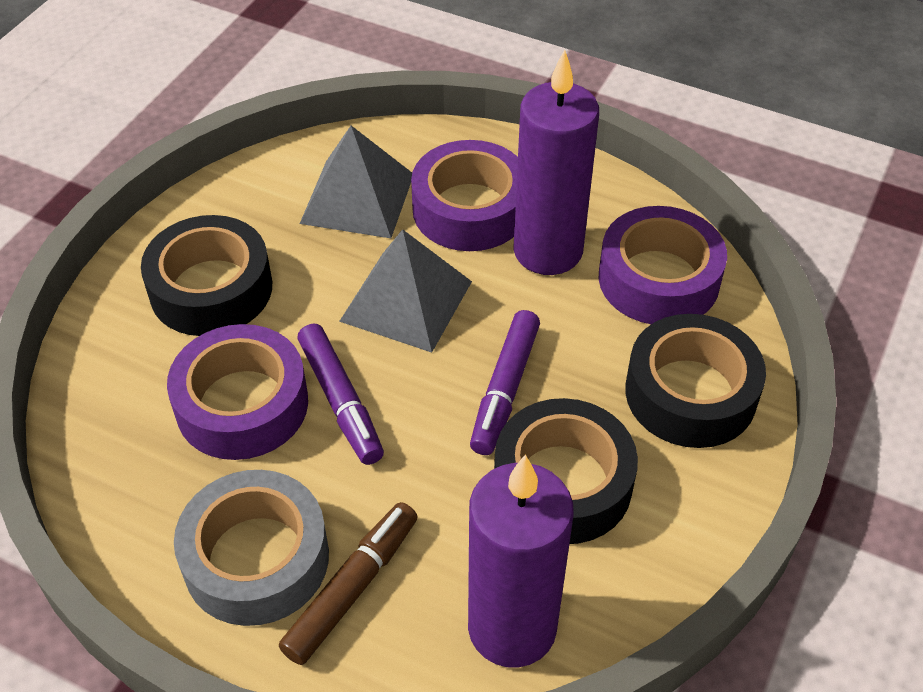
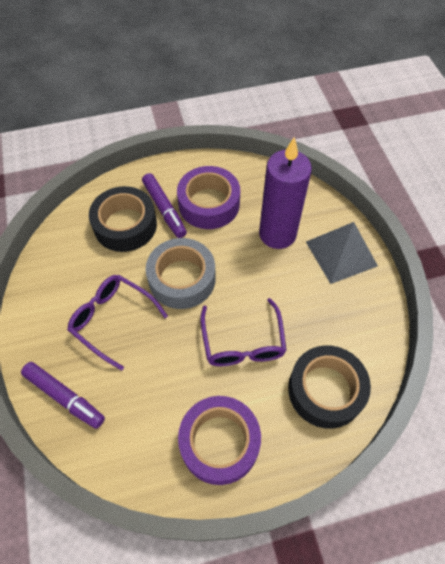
black tape: 3 -> 2
brown marker: 1 -> 0
grey pyramid: 2 -> 1
purple candle: 2 -> 1
purple glasses: 0 -> 2
purple tape: 3 -> 2

